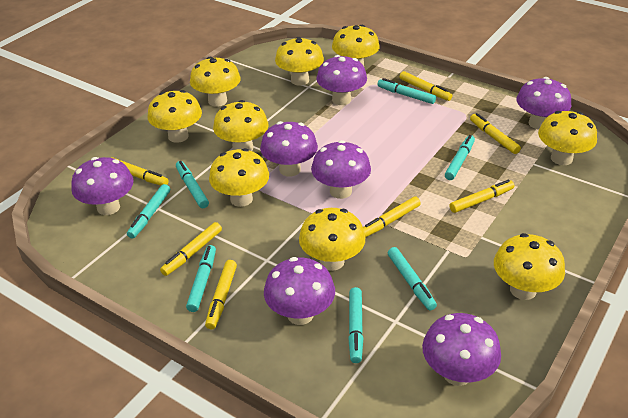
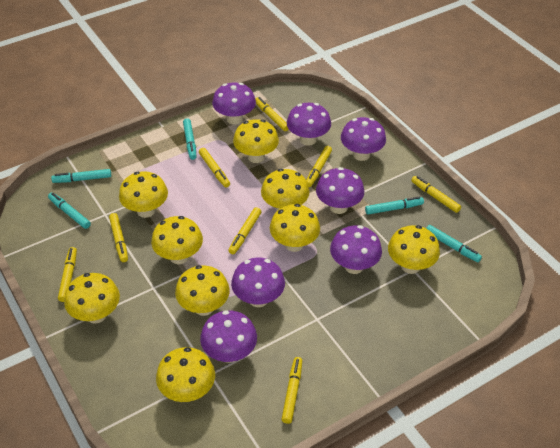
turquoise marker: 7 -> 5
yellow marker: 7 -> 8

